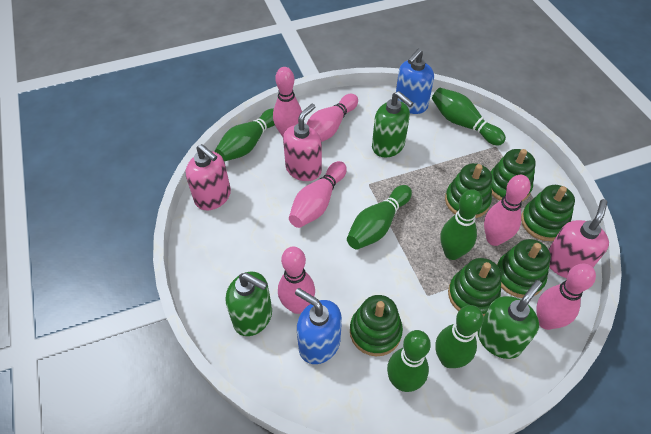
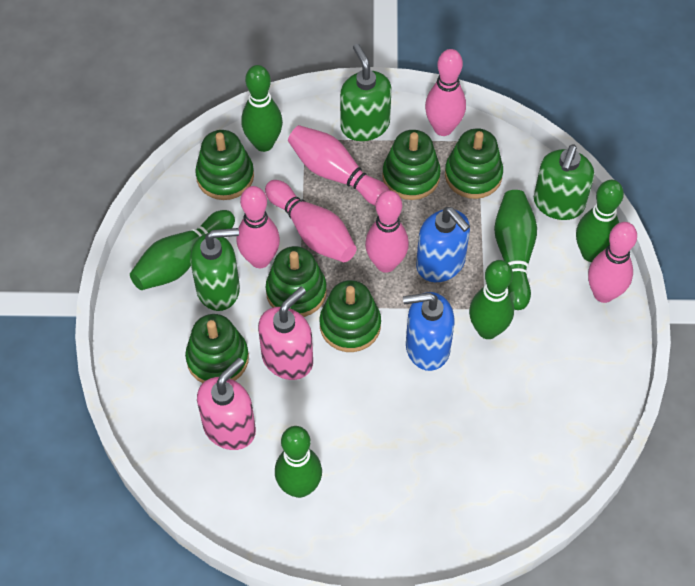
pink soap dispenser: 3 -> 2

